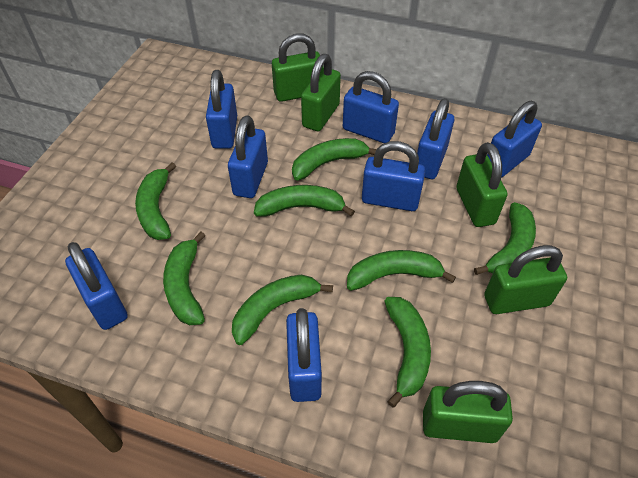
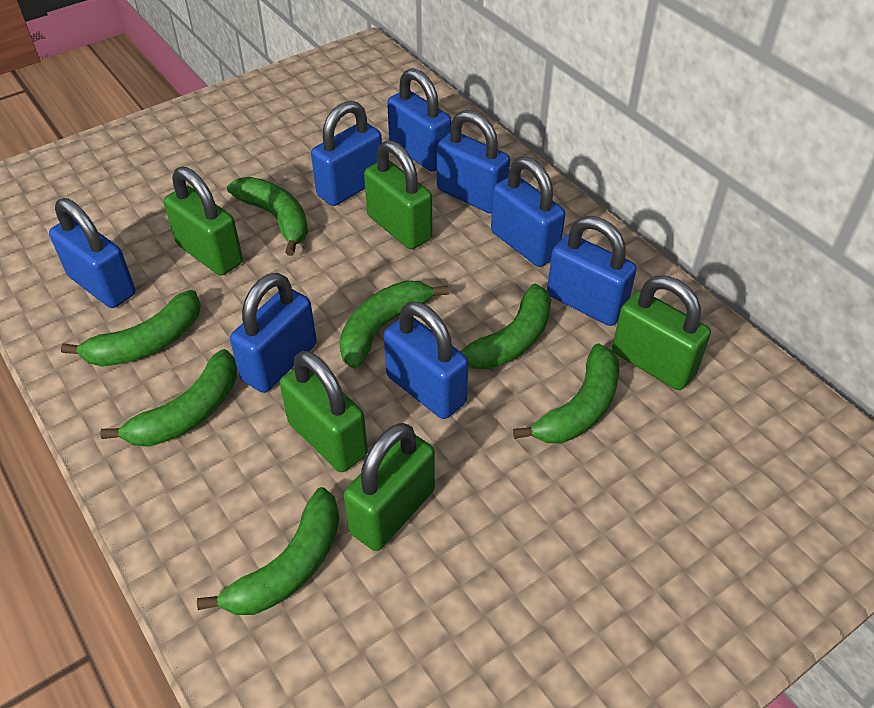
green banana: 8 -> 7

